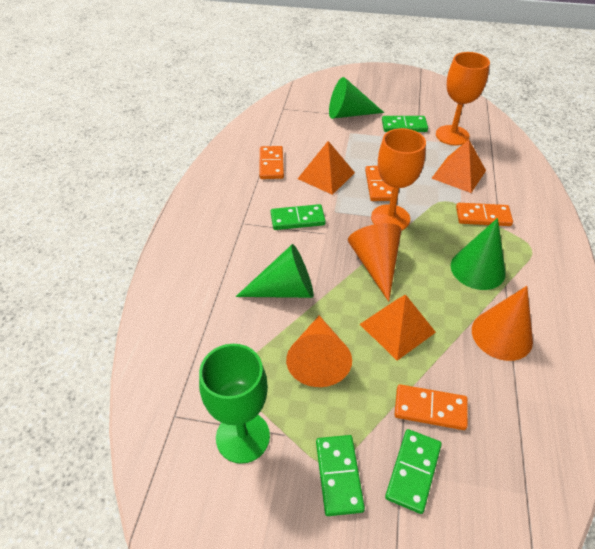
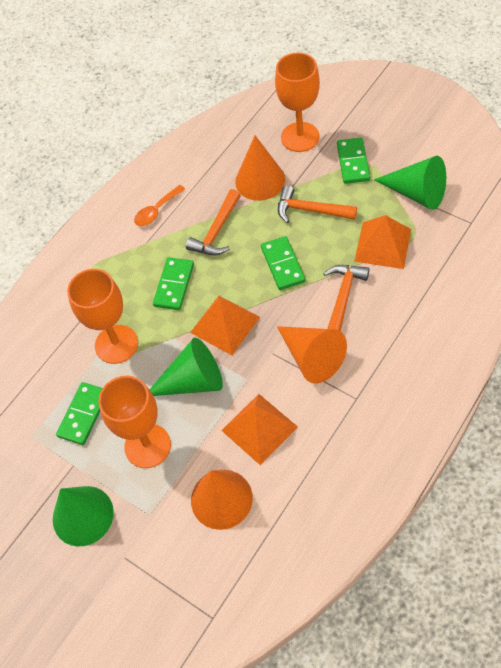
green goblet: 1 -> 0
orange domino: 4 -> 0
orange goblet: 2 -> 3
orange hammer: 0 -> 3
orange spoon: 0 -> 1

